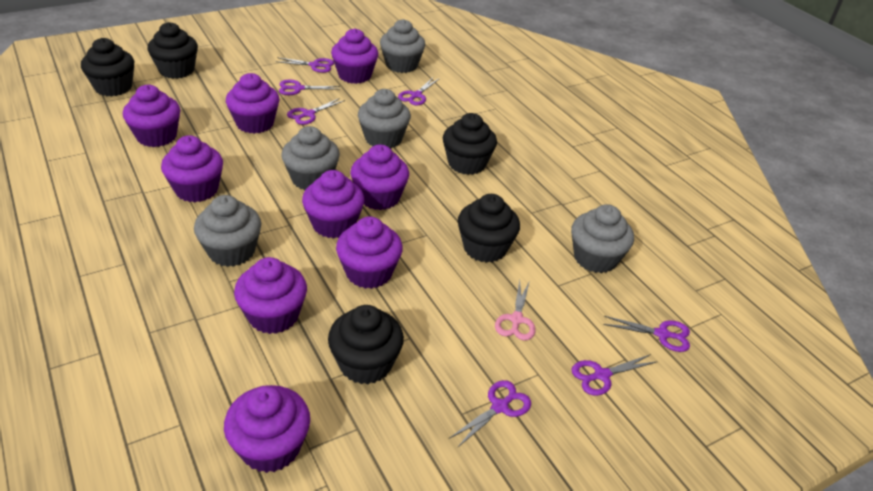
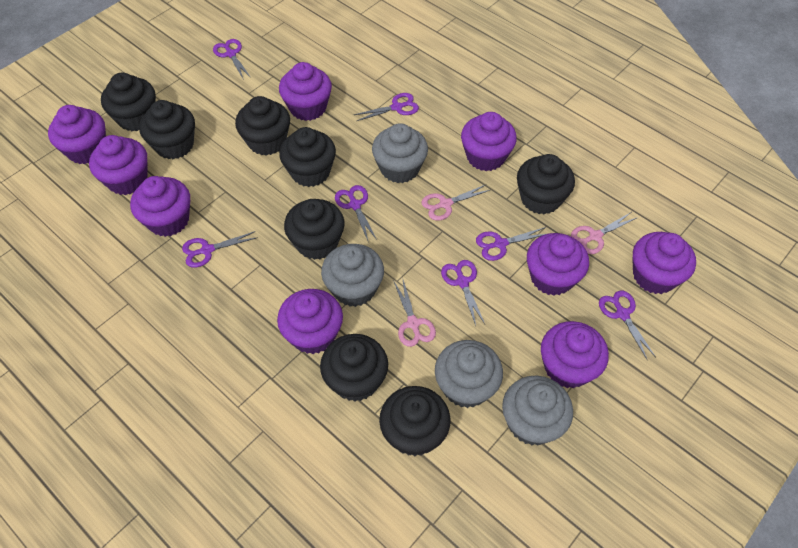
black cupcake: 5 -> 8
grey cupcake: 5 -> 4
pink scissors: 1 -> 3

